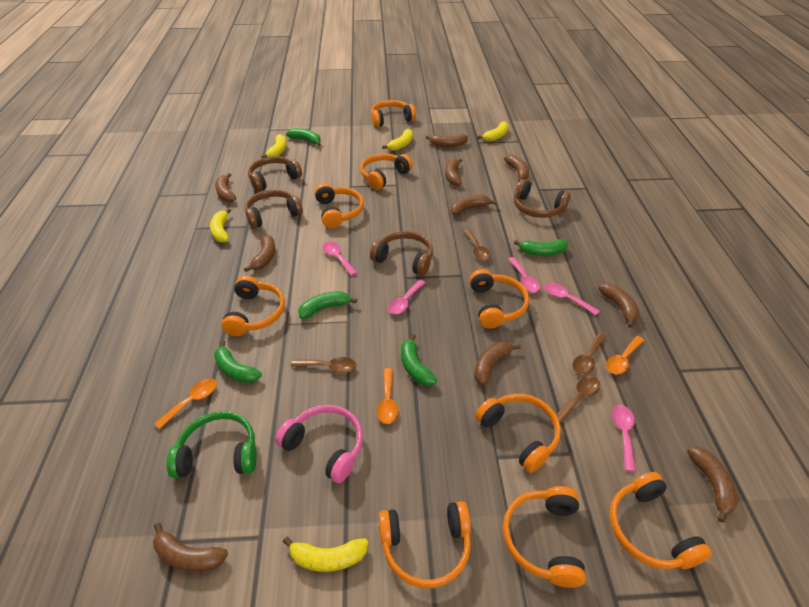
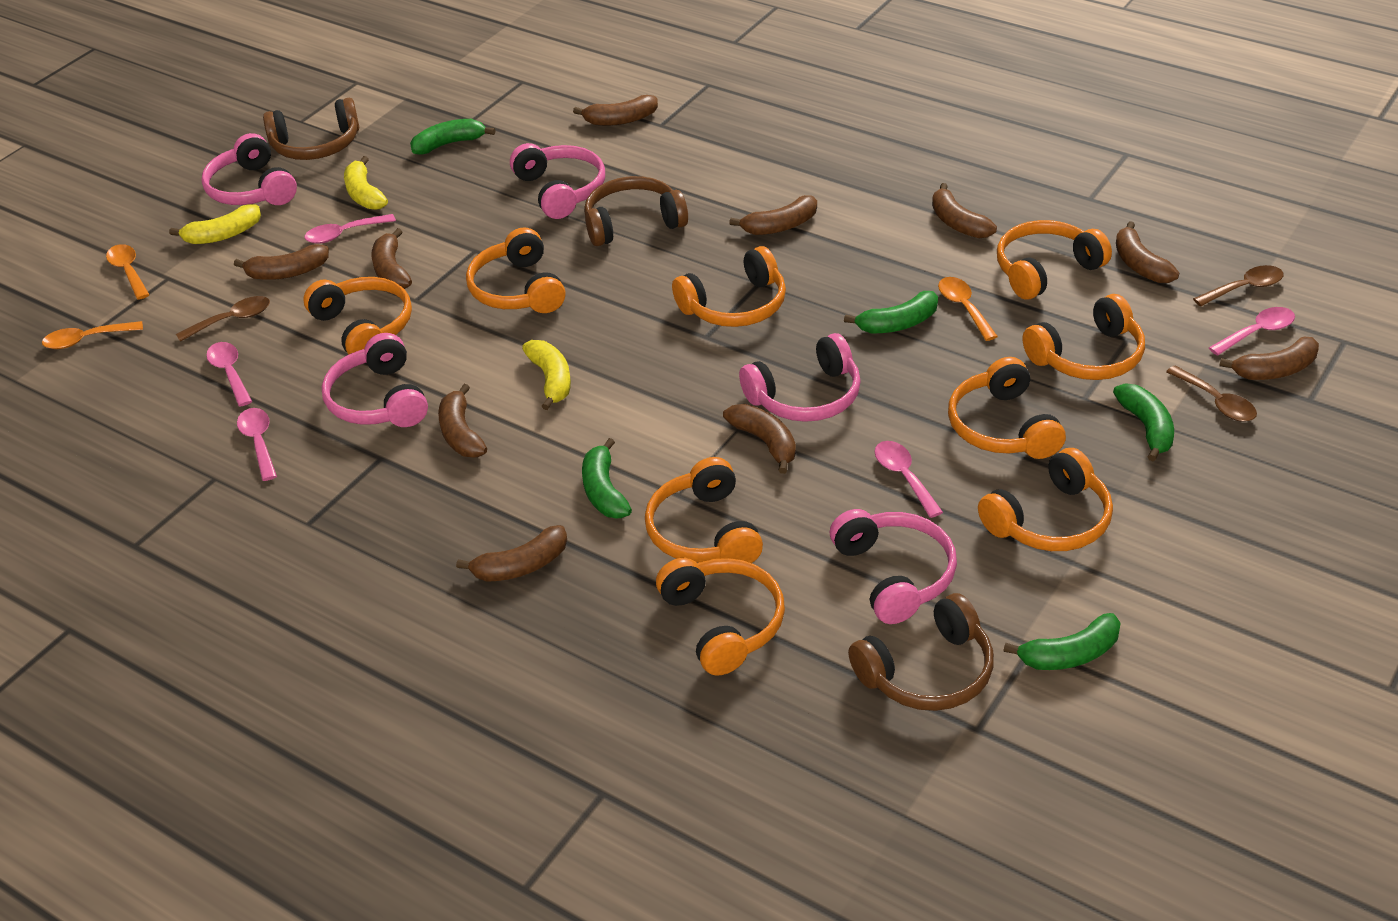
brown headphones: 4 -> 3
brown spoon: 4 -> 3
green headphones: 1 -> 0
pink headphones: 1 -> 5
yellow banana: 5 -> 3

